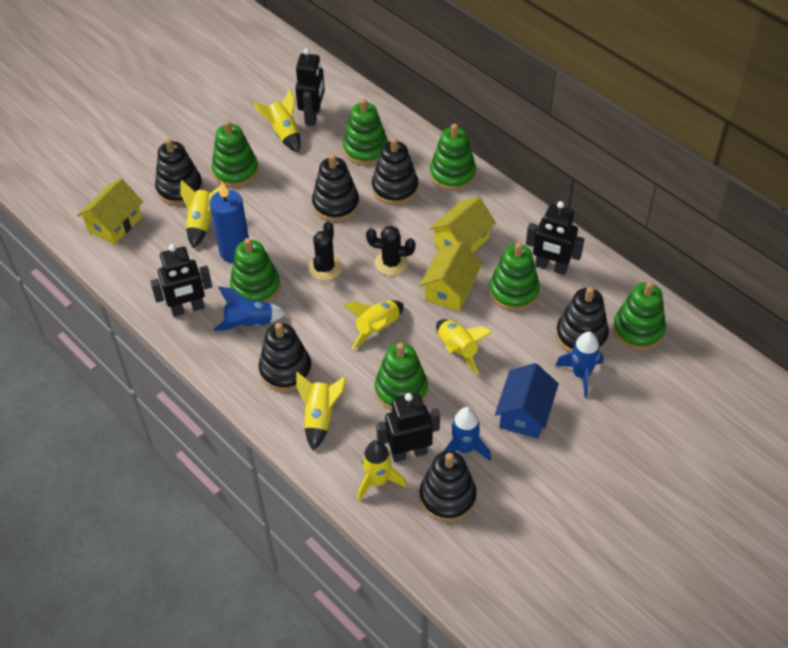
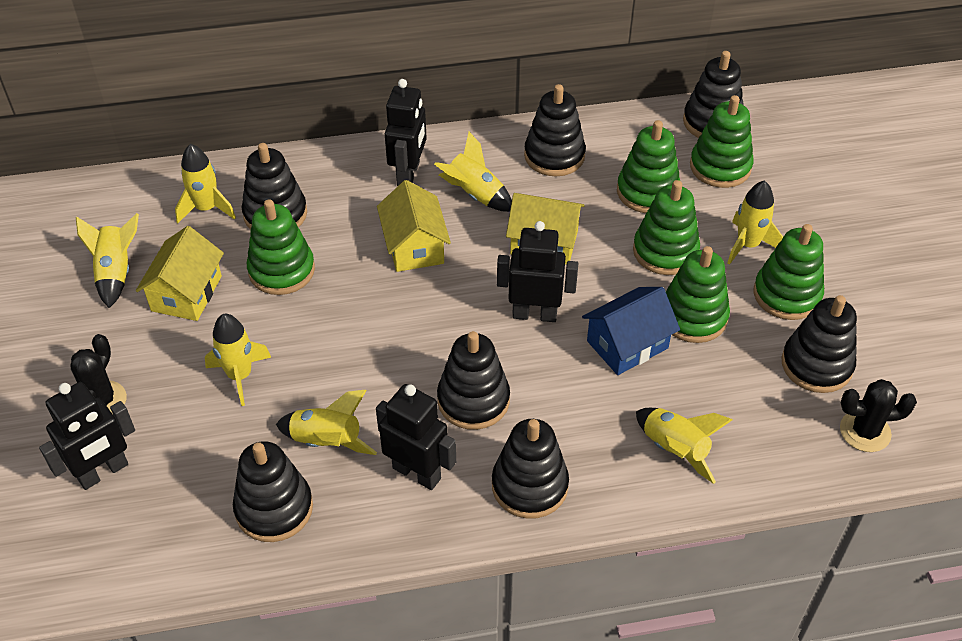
black stacking toy: 6 -> 7
blue candle: 1 -> 0
blue rocket: 3 -> 0
green stacking toy: 7 -> 6
yellow rocket: 6 -> 7

